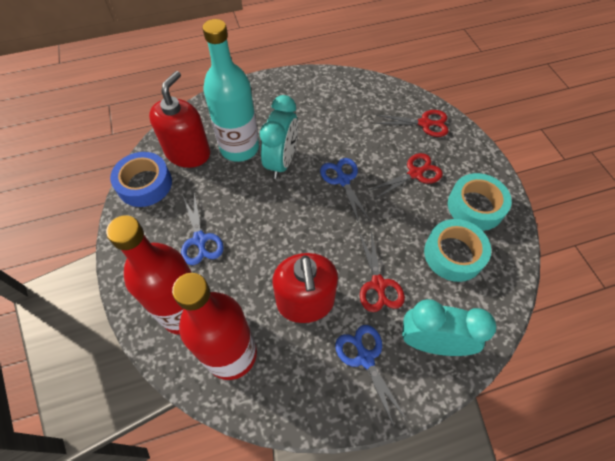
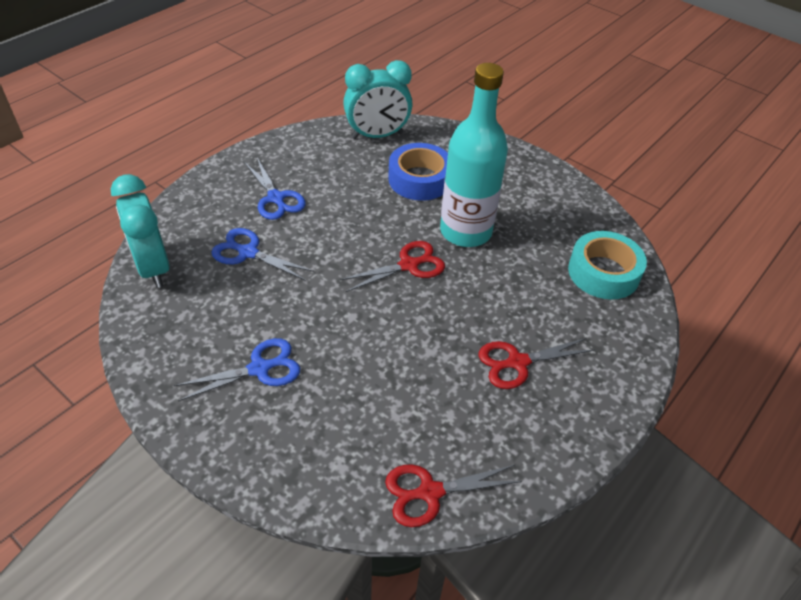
red bottle: 2 -> 0
red soap dispenser: 2 -> 0
turquoise tape: 2 -> 1

